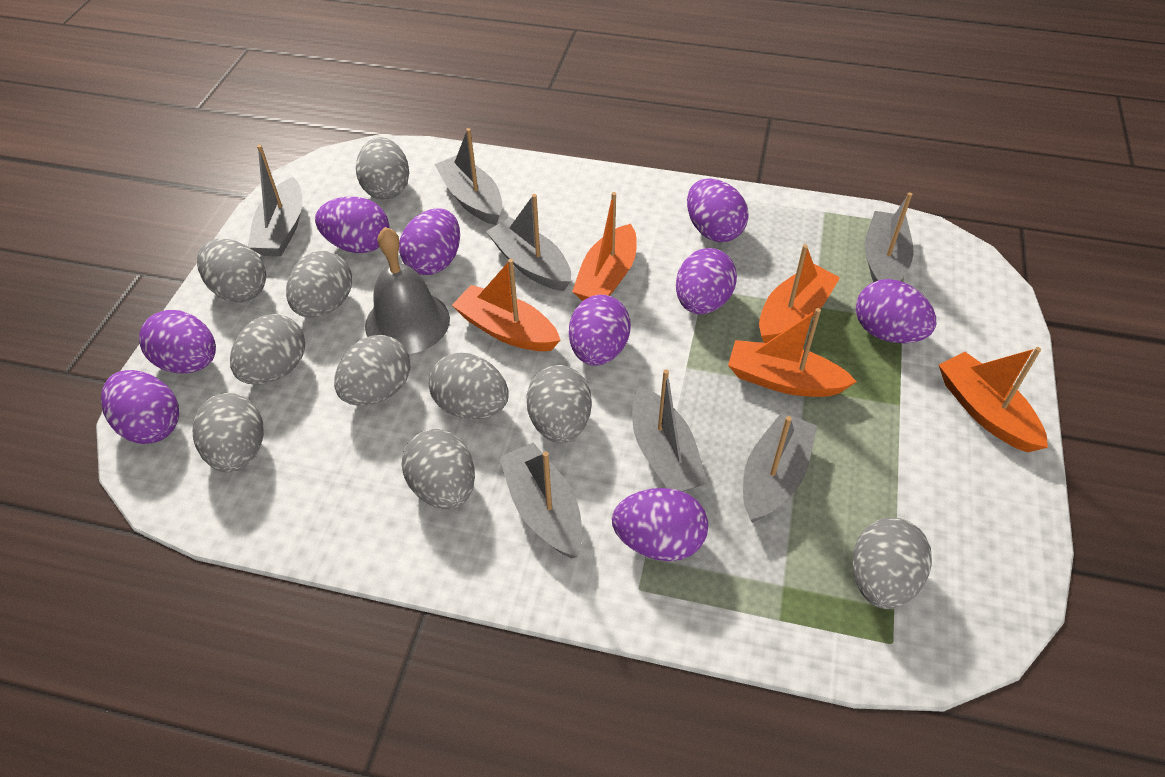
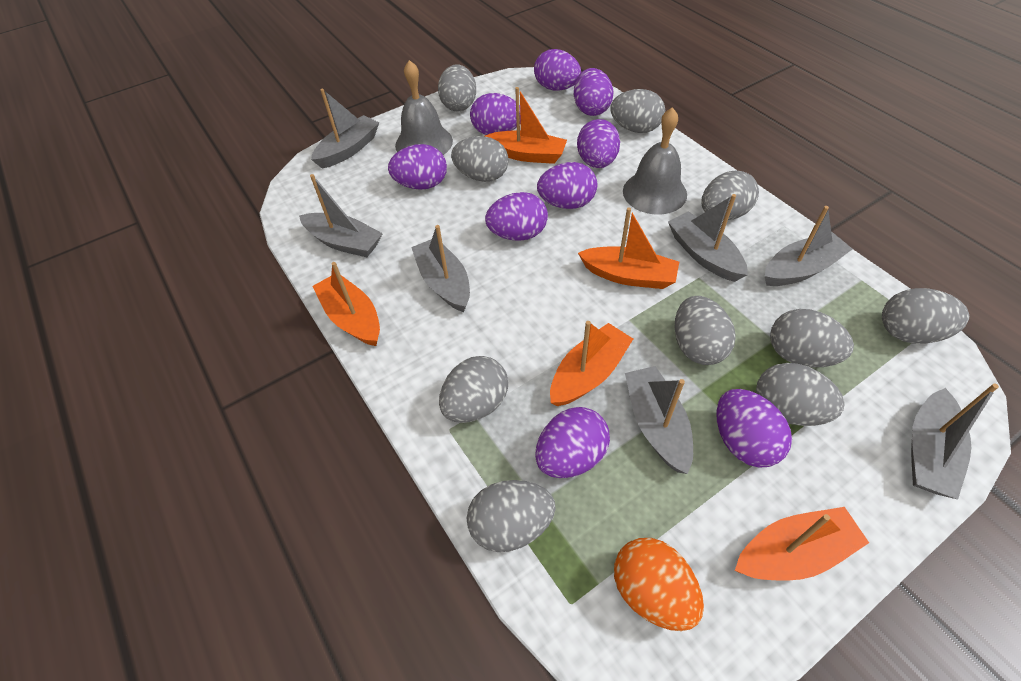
grey bell: 1 -> 2
orange egg: 0 -> 1

